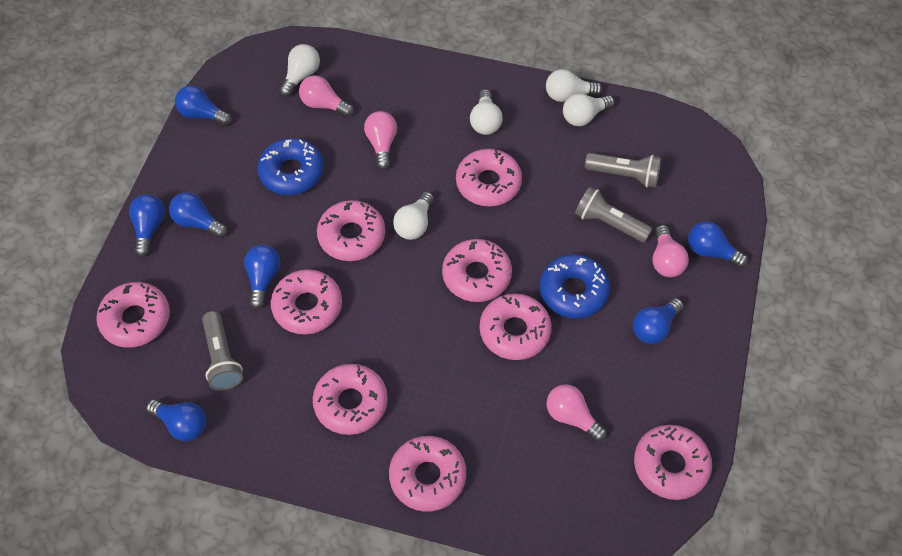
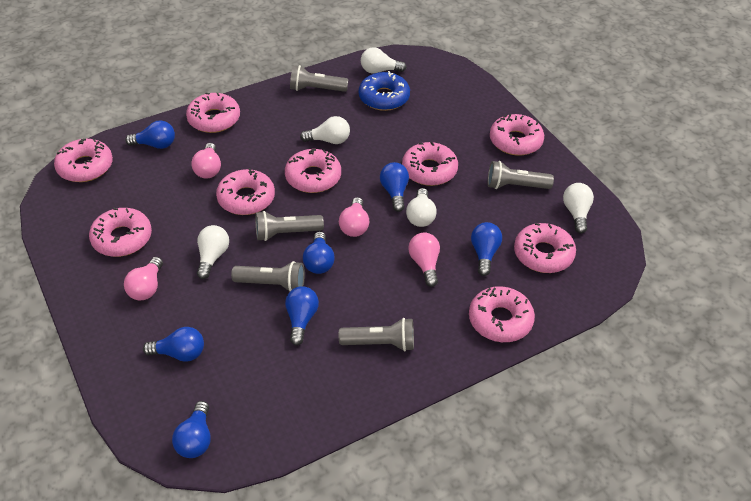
blue donut: 2 -> 1
grey flashlight: 3 -> 5

